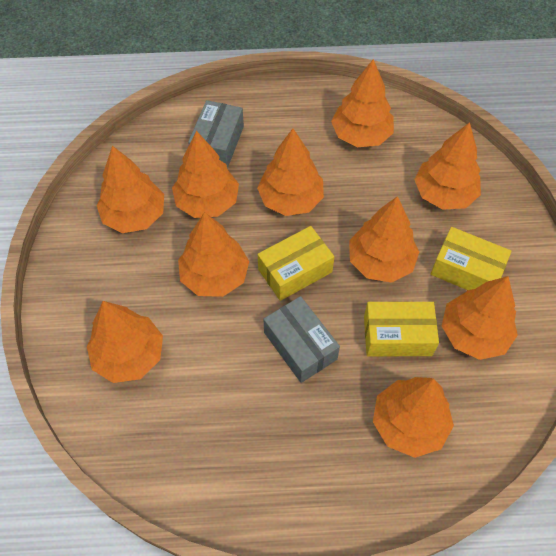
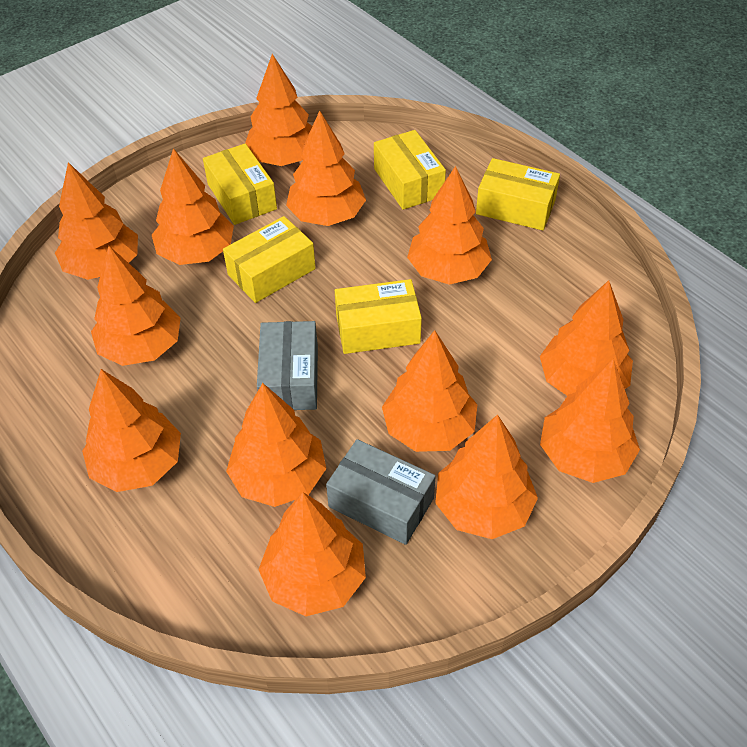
orange tree: 10 -> 13
yellow box: 3 -> 5

